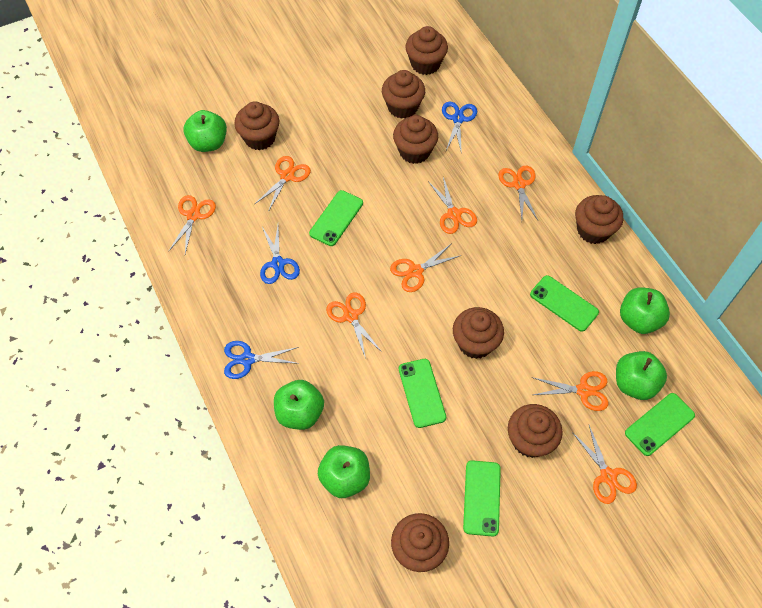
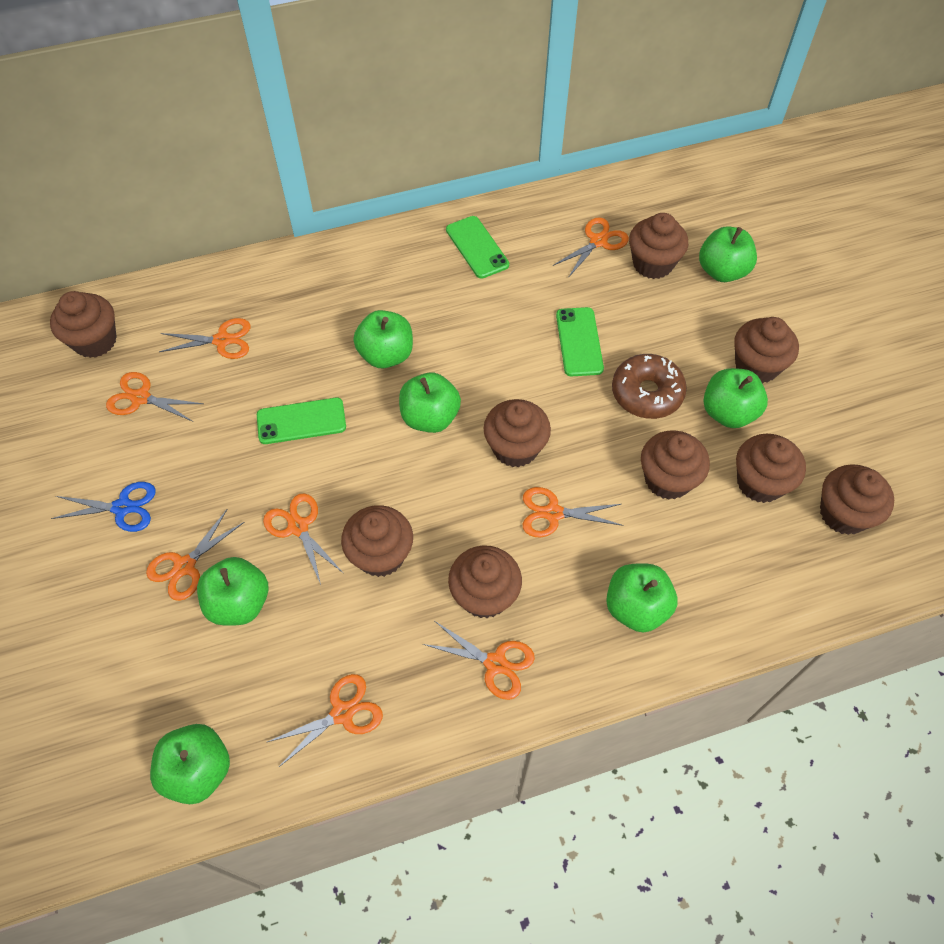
blue scissors: 3 -> 1
brown cupcake: 8 -> 9
brown donut: 0 -> 1
green apple: 5 -> 7
green phone: 5 -> 3

